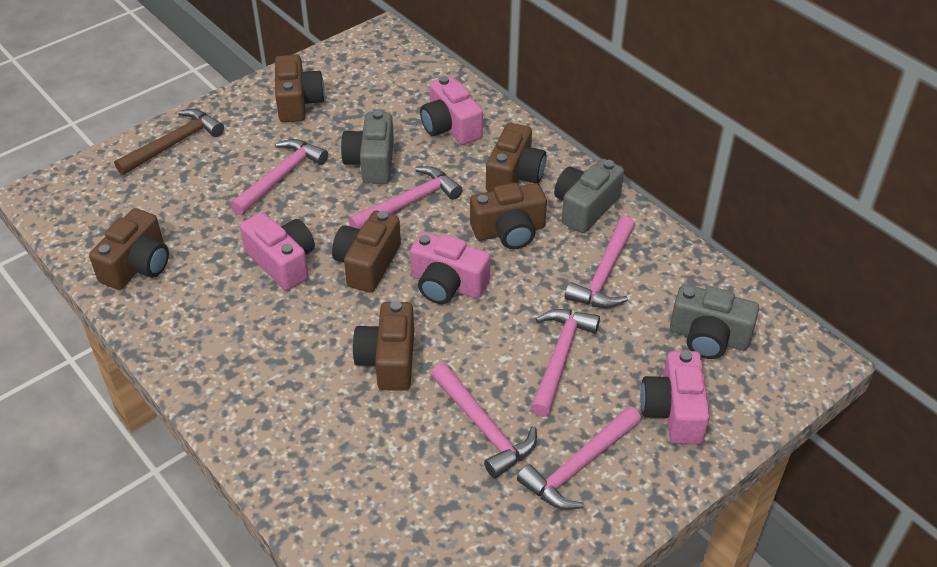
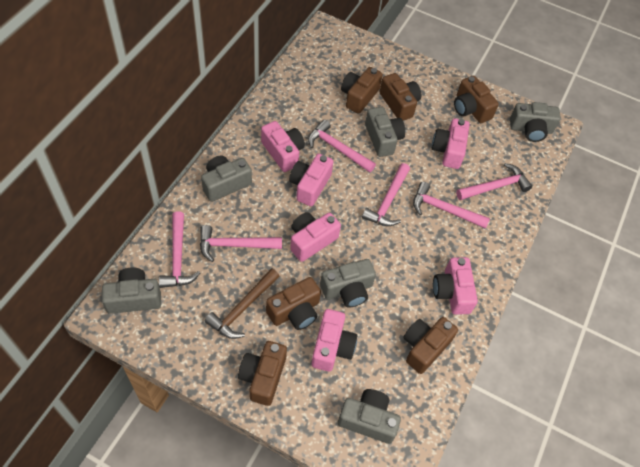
grey camera: 3 -> 6
pink camera: 4 -> 6

